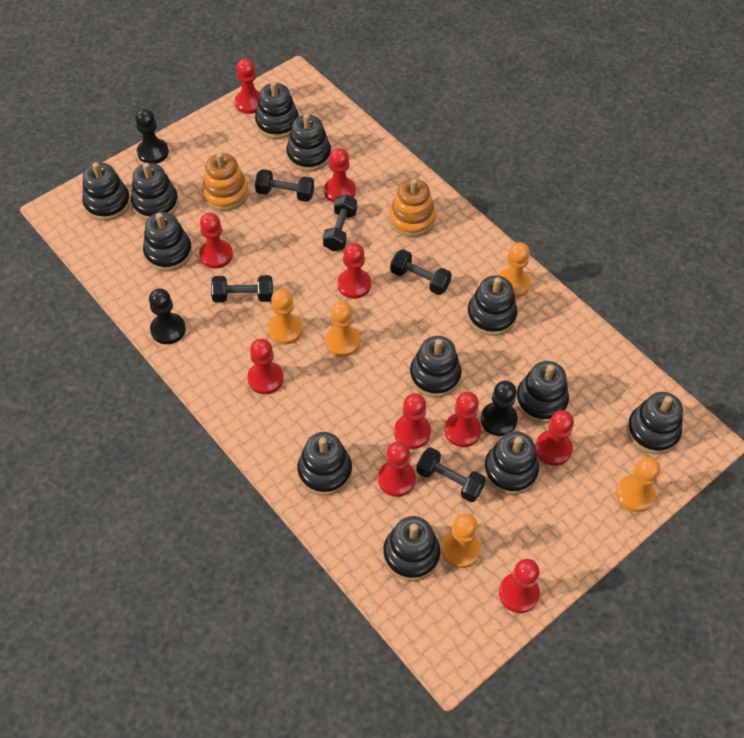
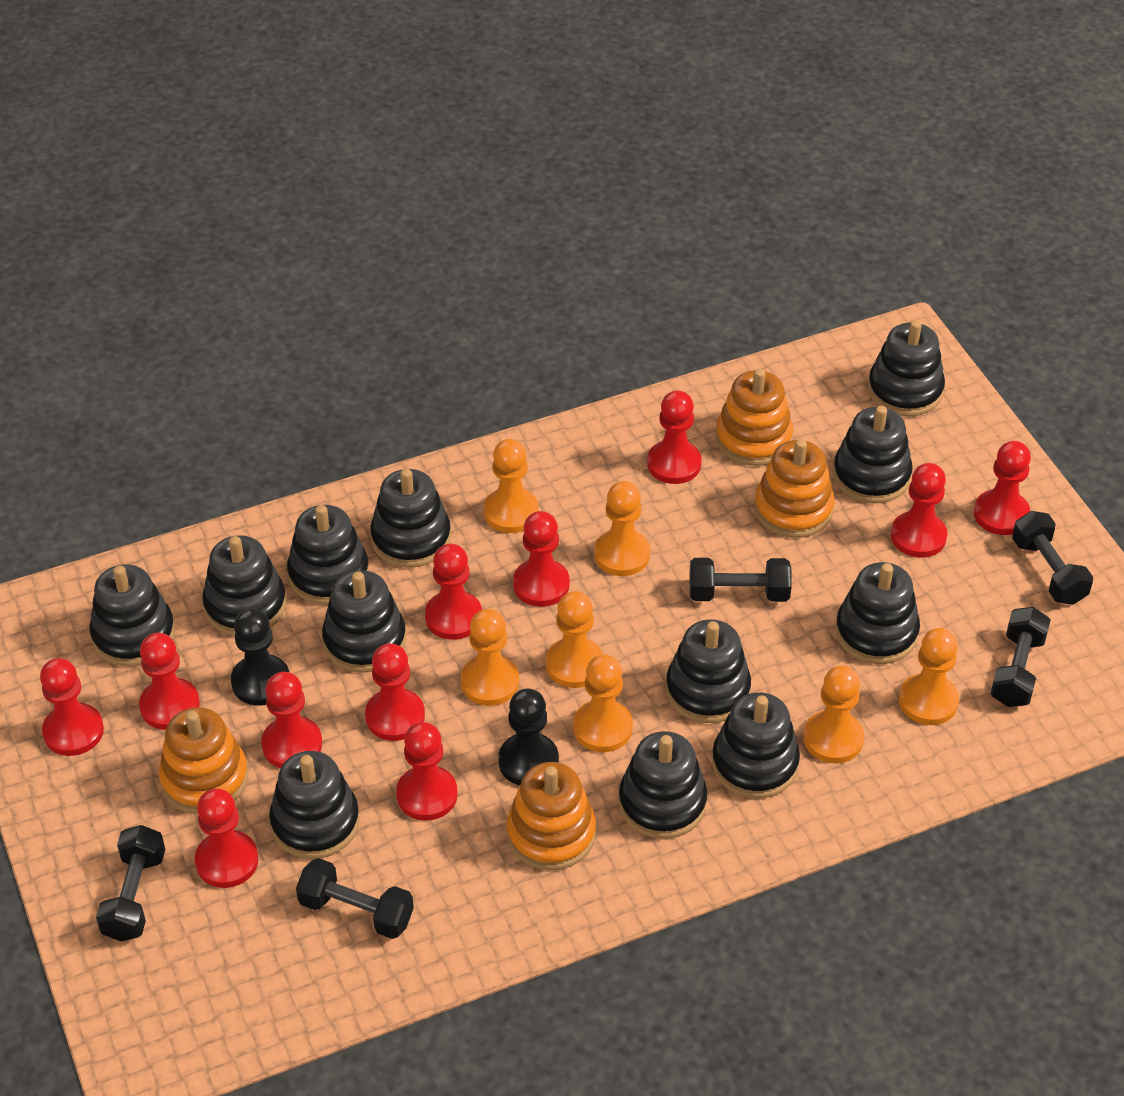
black pawn: 3 -> 2
orange pawn: 5 -> 7
orange stacking toy: 2 -> 4
red pawn: 10 -> 11

